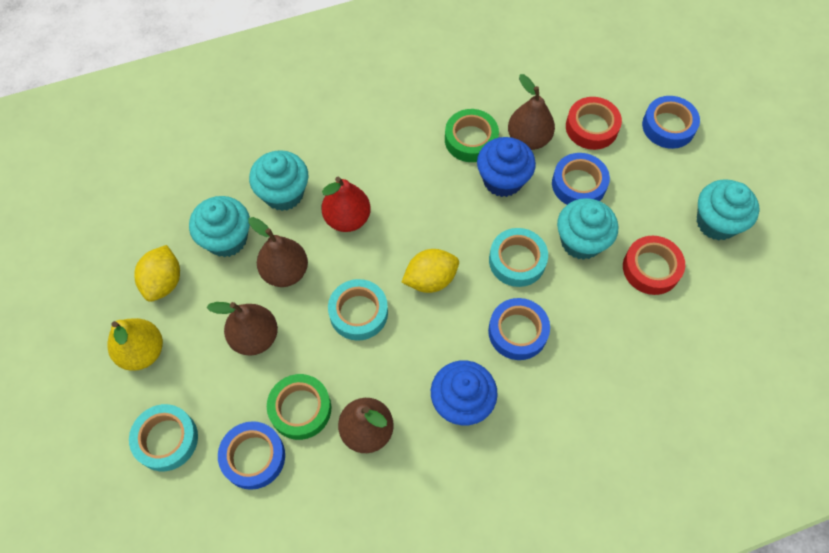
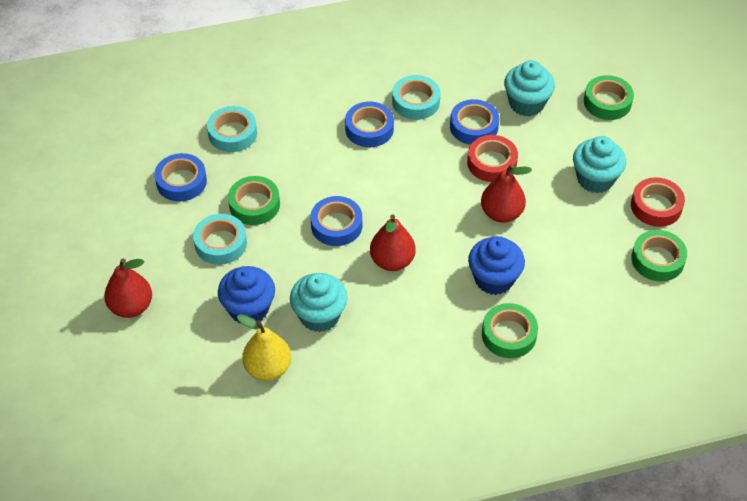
brown pear: 4 -> 0
green tape: 2 -> 4
red pear: 1 -> 3
turquoise cupcake: 4 -> 3
yellow lemon: 2 -> 0

